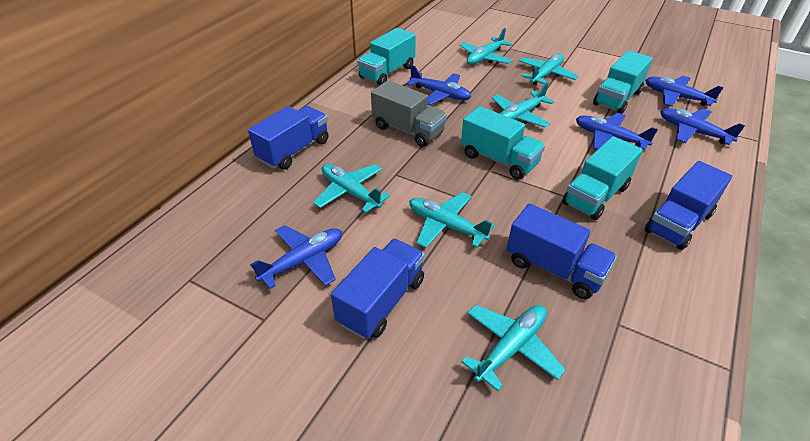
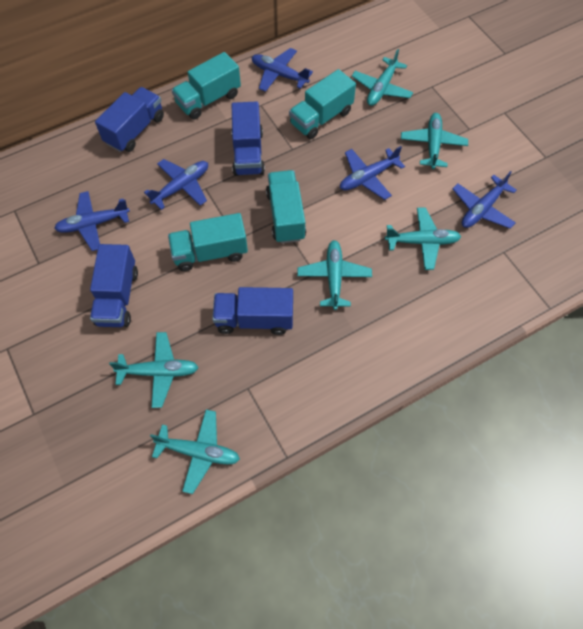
grey truck: 1 -> 0

